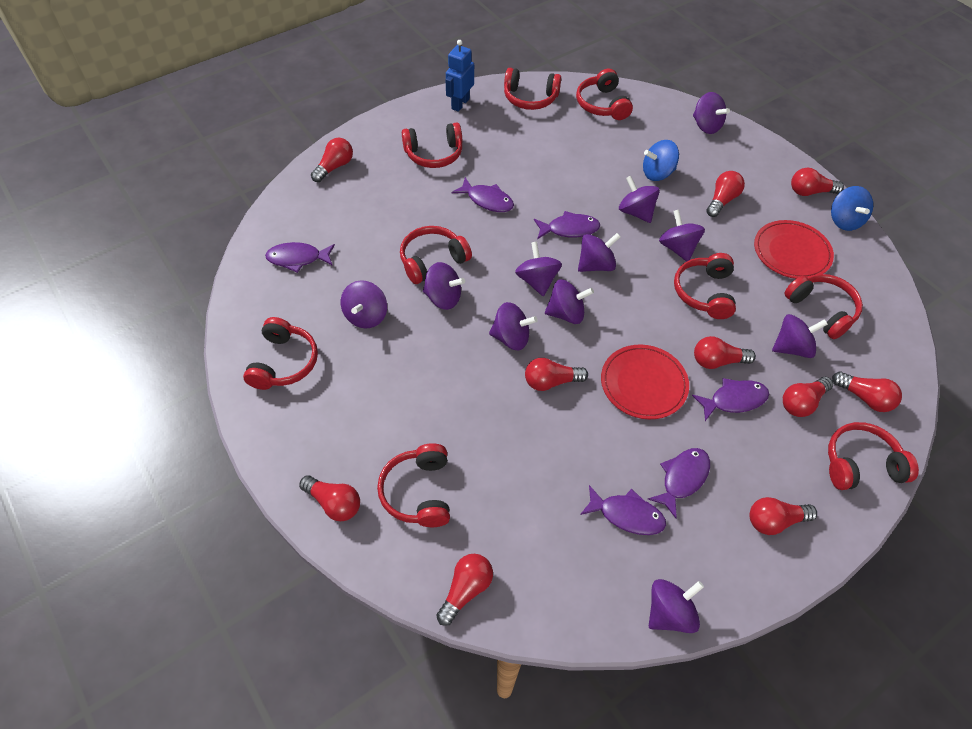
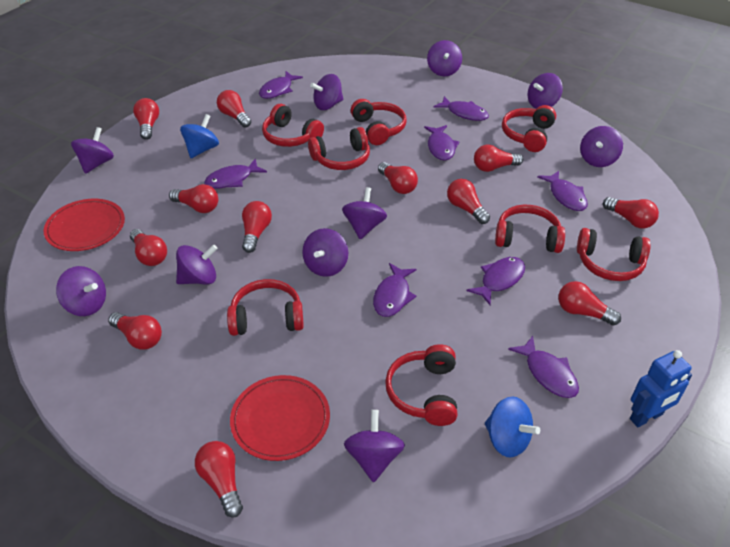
purple fish: 6 -> 8
purple spinning top: 11 -> 10
red headphones: 9 -> 8
red light bulb: 10 -> 12

